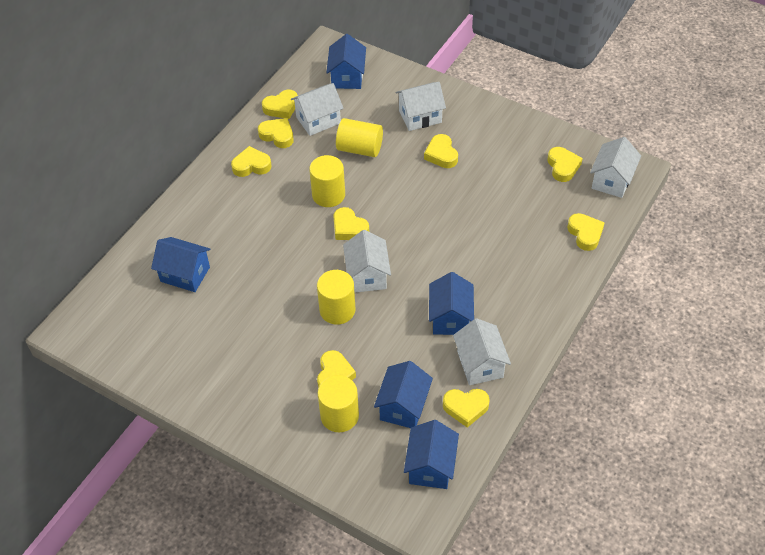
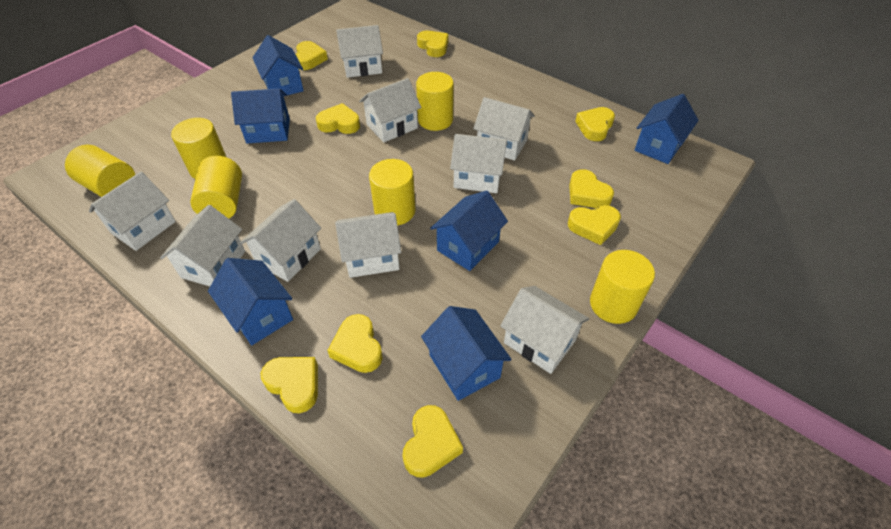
blue house: 5 -> 6
white house: 5 -> 9
yellow cylinder: 4 -> 6

